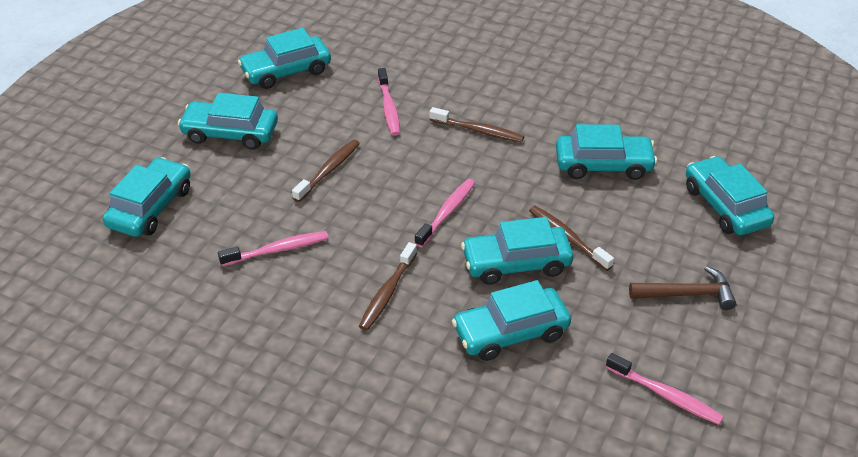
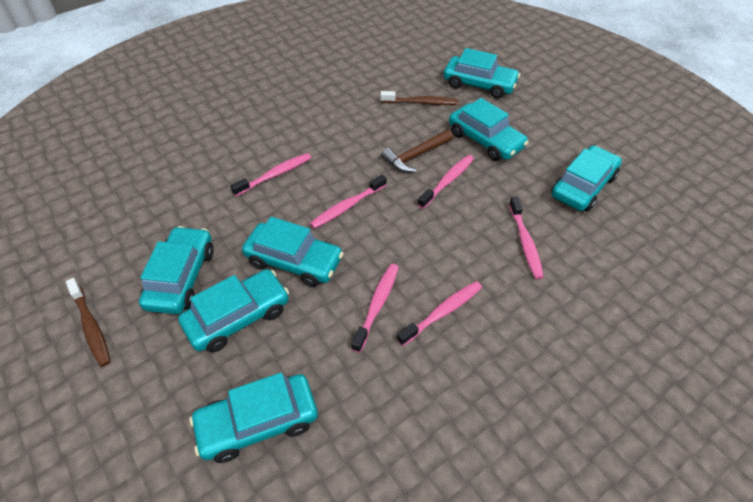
brown toothbrush: 4 -> 2
pink toothbrush: 4 -> 6

